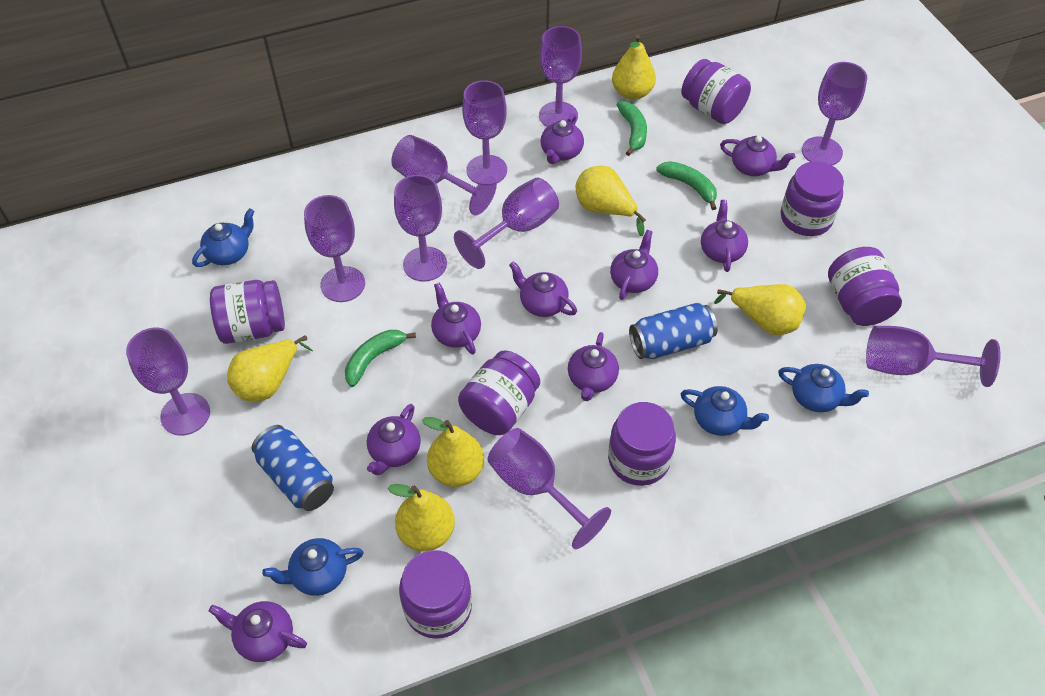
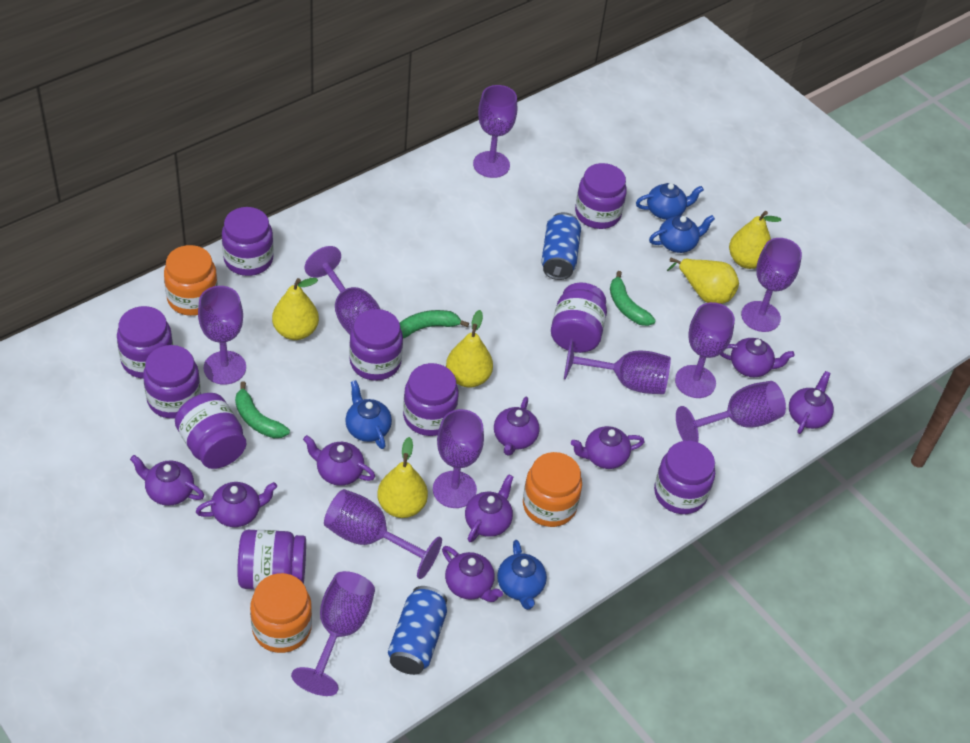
orange jar: 0 -> 3
purple jar: 7 -> 10
yellow pear: 6 -> 5

